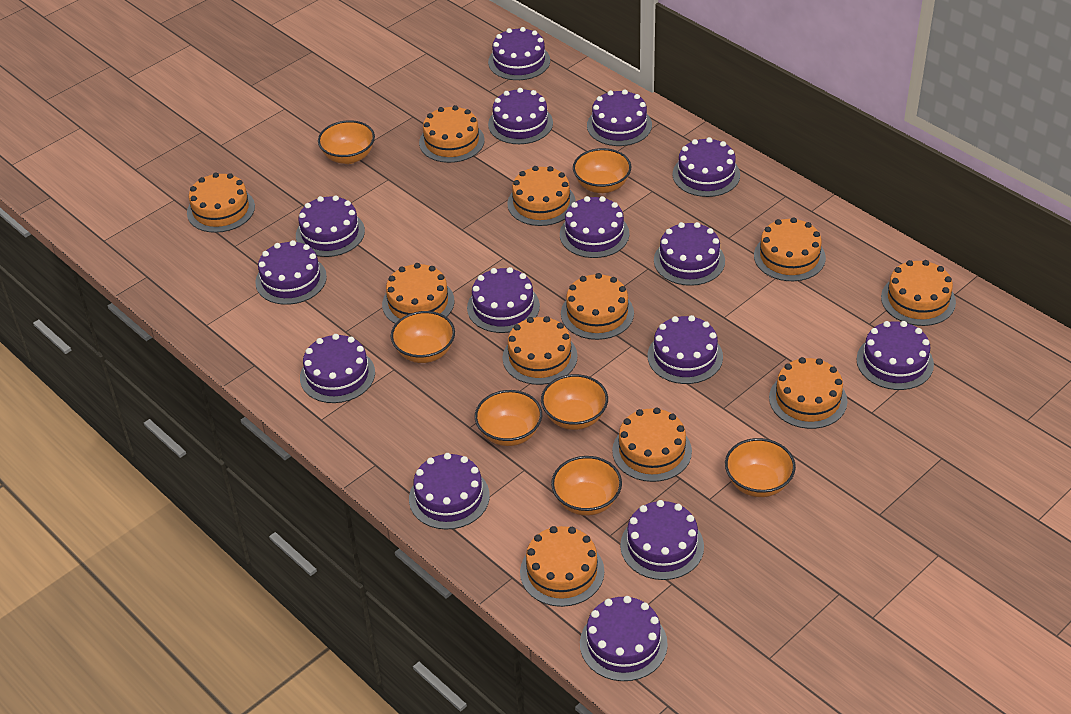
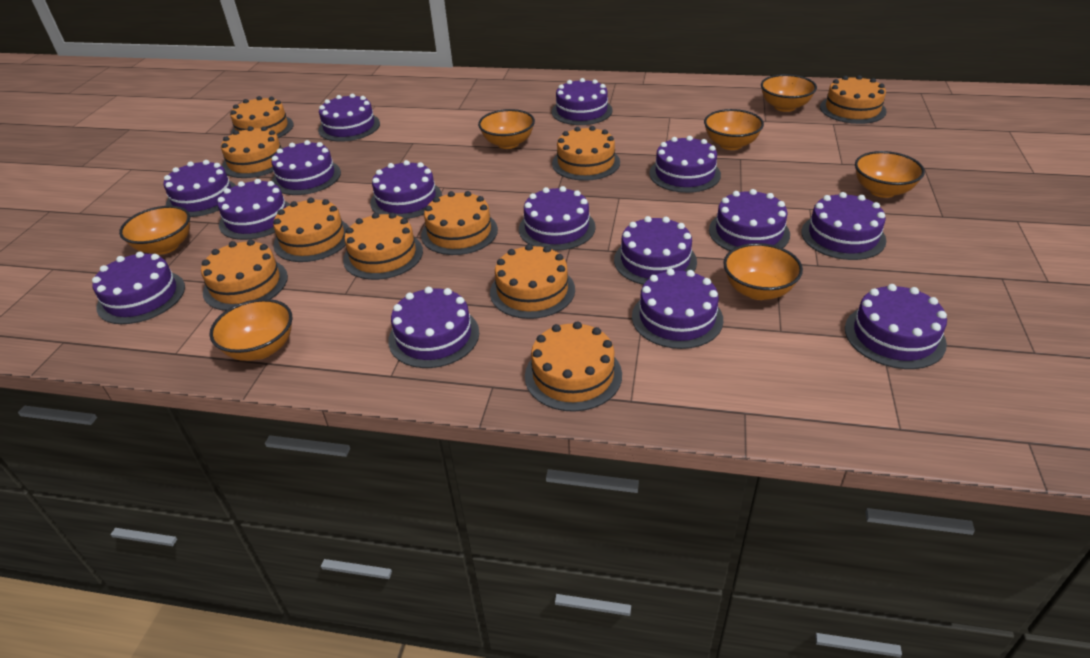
orange cake: 11 -> 10

